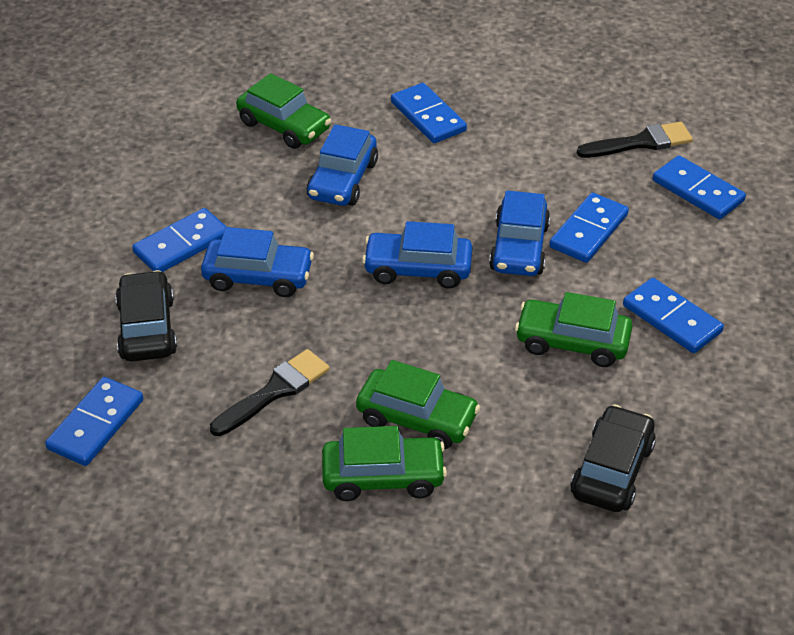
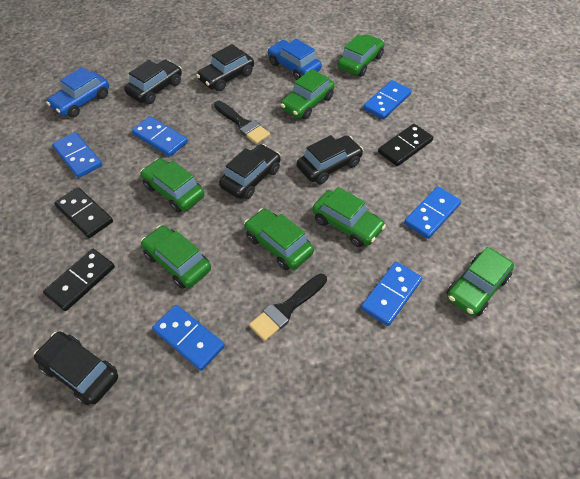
black car: 2 -> 5
black domino: 0 -> 3
blue car: 4 -> 2
green car: 4 -> 7

